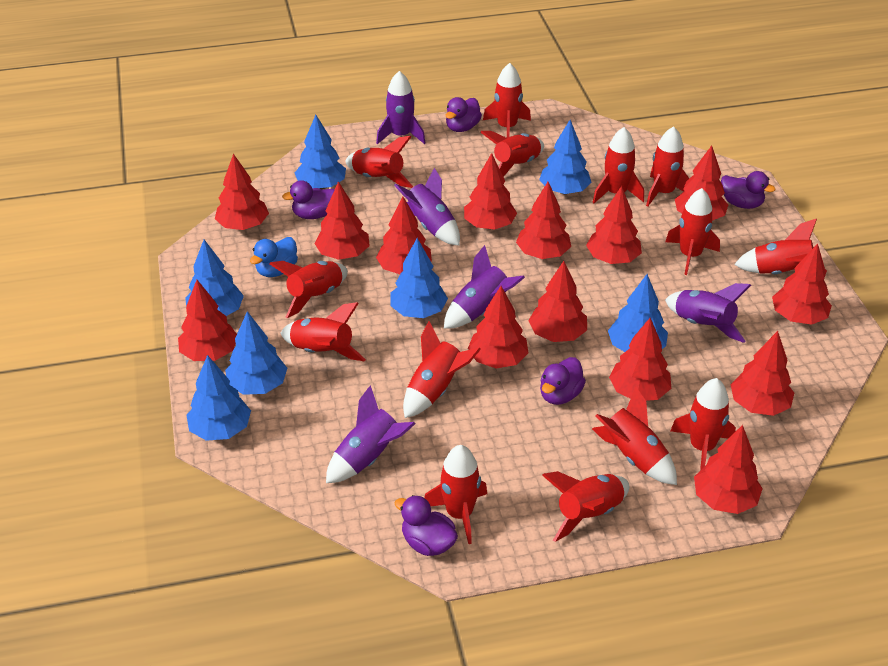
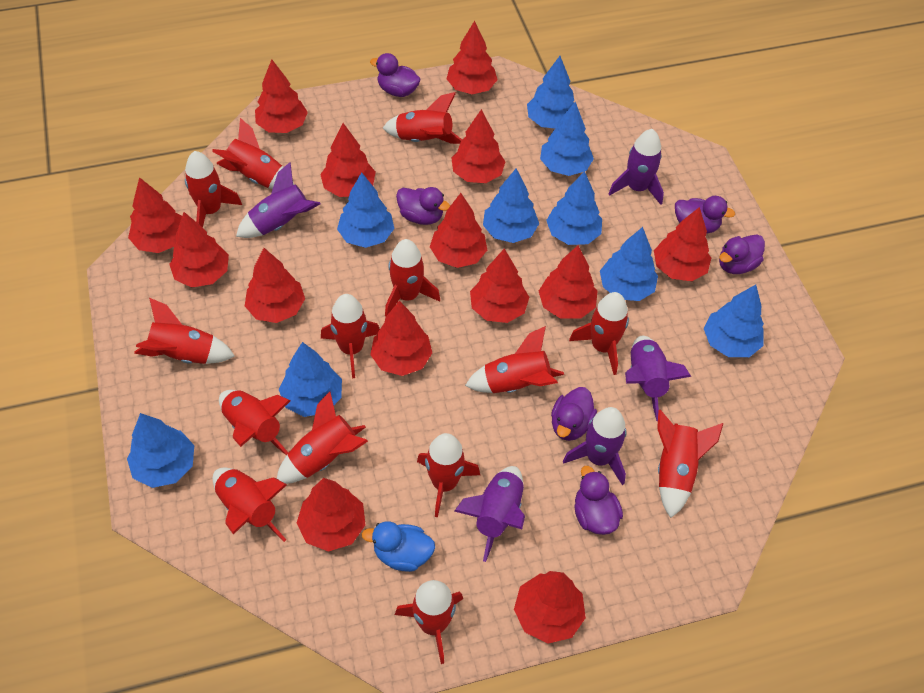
blue tree: 7 -> 9
purple duck: 5 -> 6

